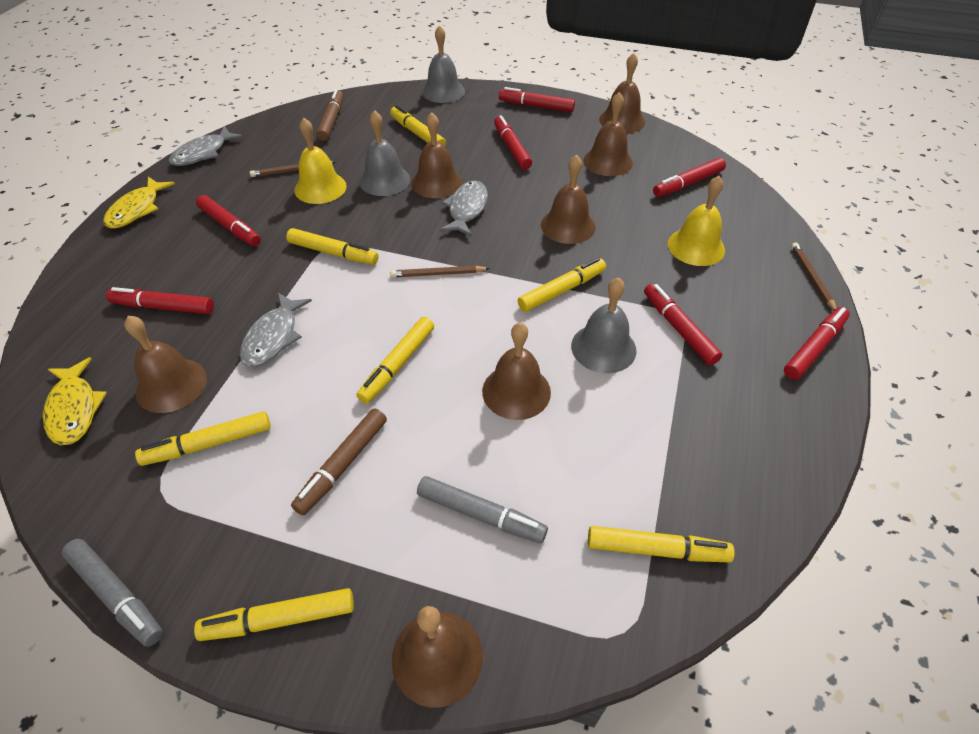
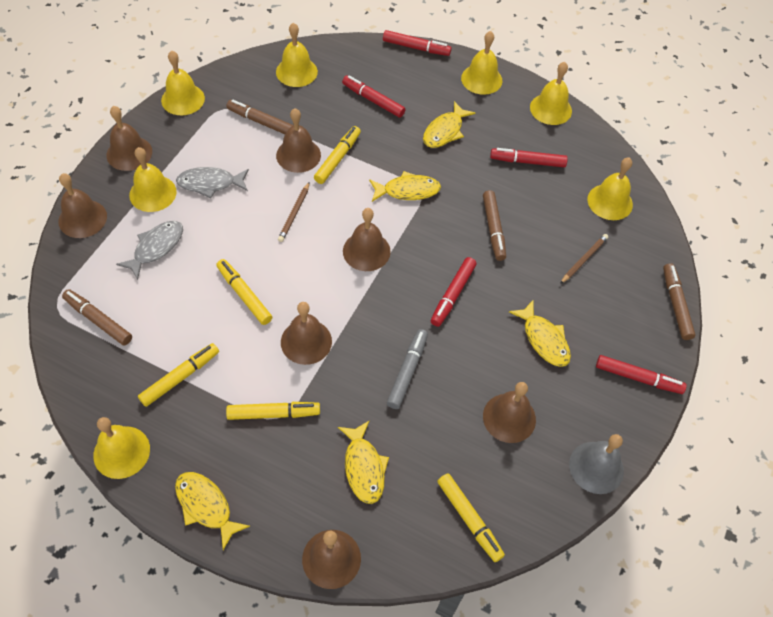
brown marker: 2 -> 4
brown pencil: 3 -> 2
grey bell: 3 -> 1
grey fish: 3 -> 2
grey marker: 2 -> 1
red marker: 7 -> 5
yellow bell: 2 -> 7
yellow fish: 2 -> 5
yellow marker: 7 -> 5

